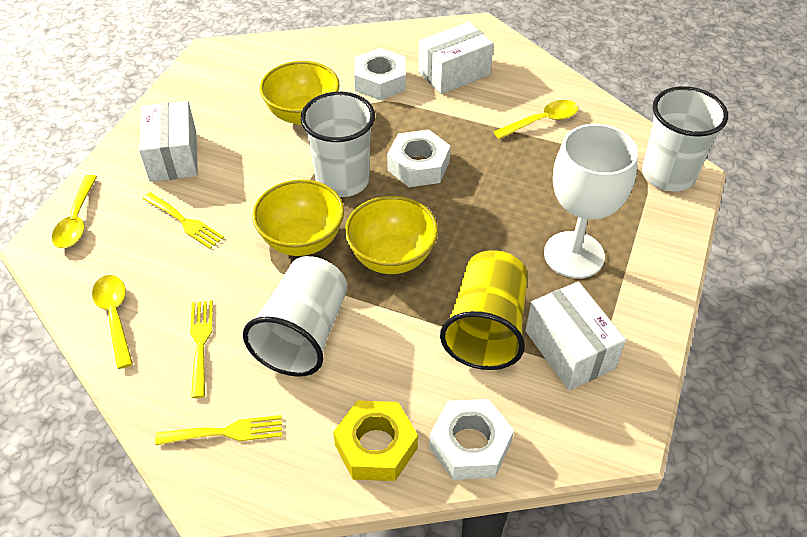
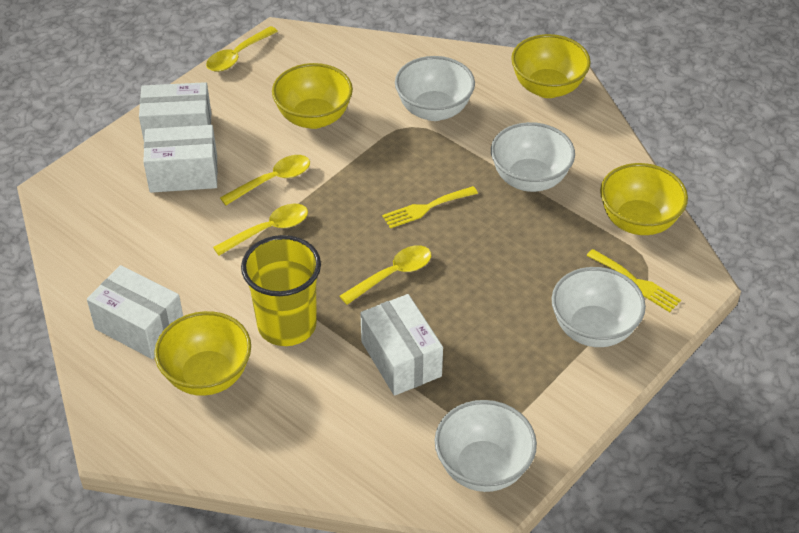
white bowl: 0 -> 4
white box: 3 -> 4
white cup: 3 -> 0
white goblet: 1 -> 0
white nut: 3 -> 0
yellow bowl: 3 -> 4
yellow fork: 3 -> 2
yellow nut: 1 -> 0
yellow spoon: 3 -> 4

